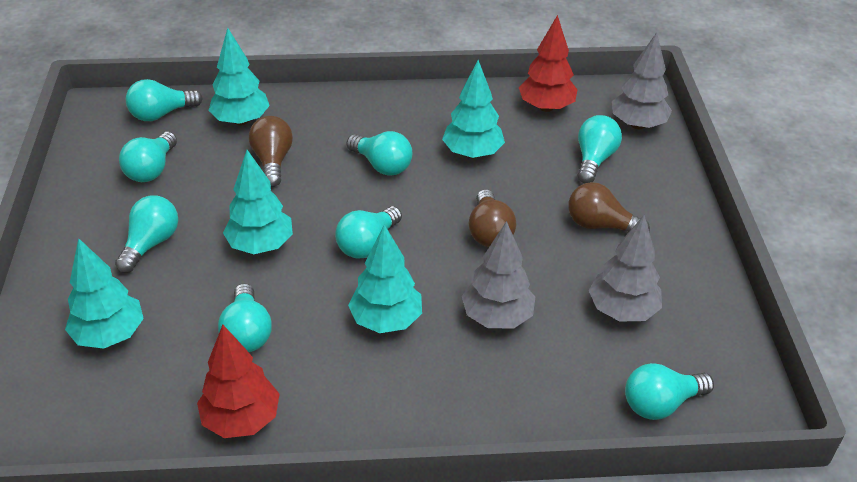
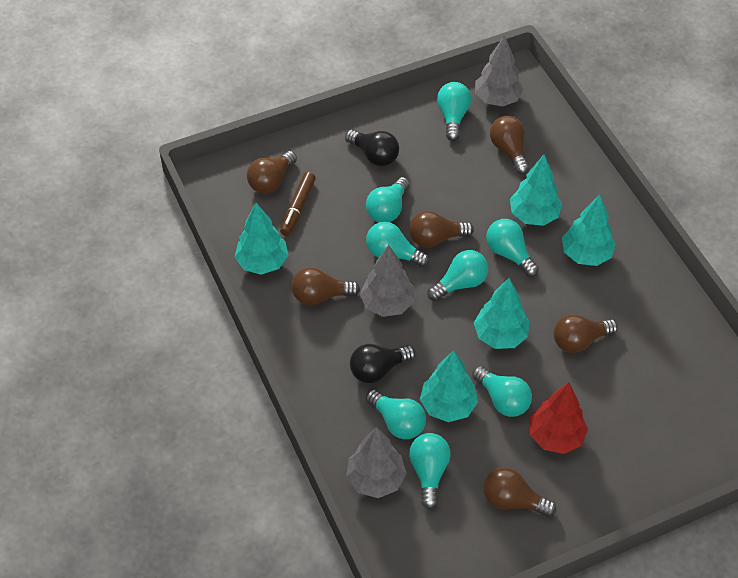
black light bulb: 0 -> 2
brown light bulb: 3 -> 6
brown marker: 0 -> 1
red tree: 2 -> 1

